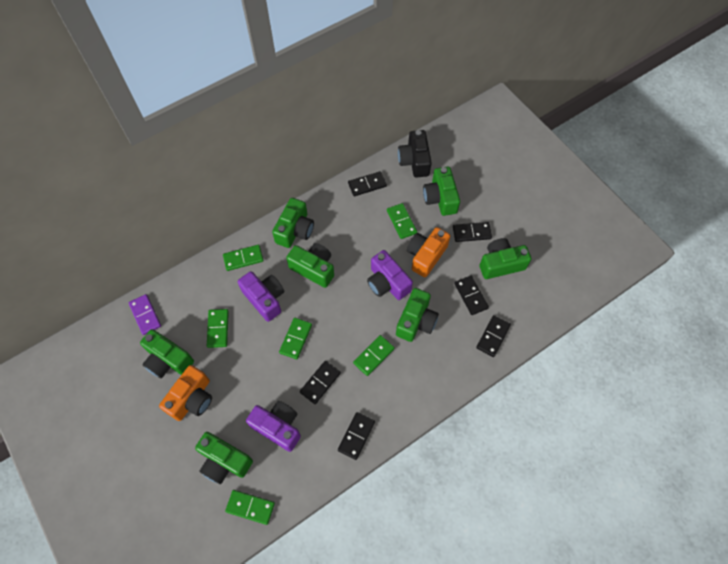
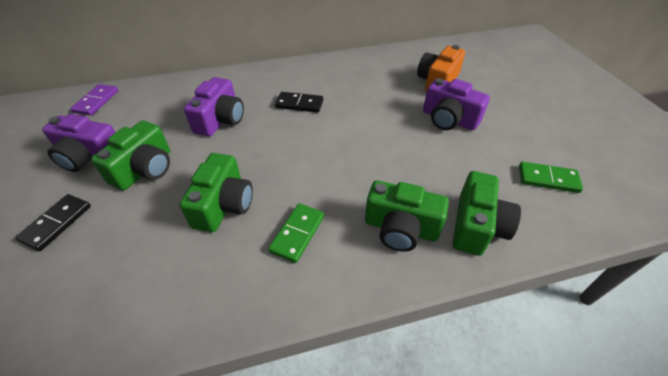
black camera: 1 -> 0
black domino: 6 -> 2
green camera: 7 -> 4
green domino: 6 -> 2
orange camera: 2 -> 1

